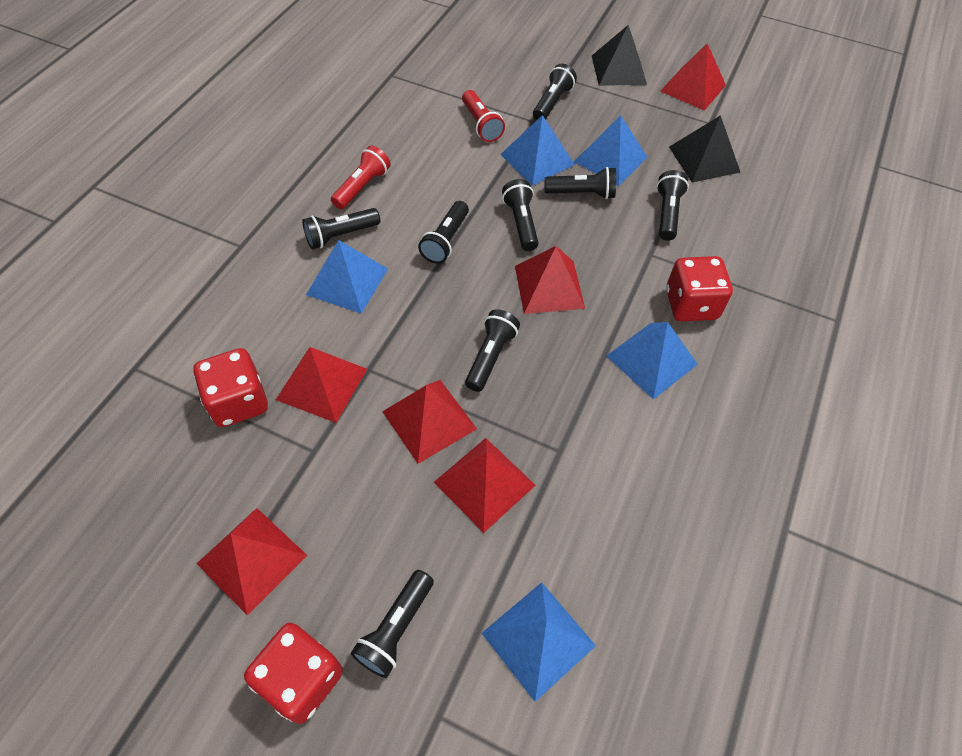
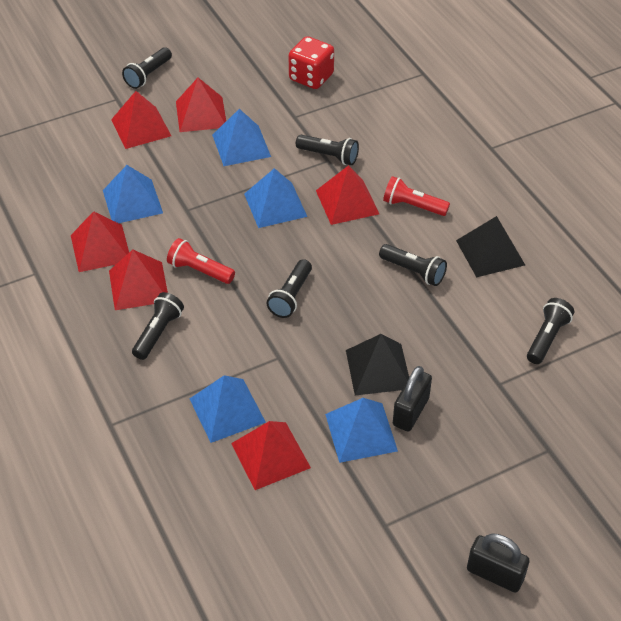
black flashlight: 8 -> 6
black padlock: 0 -> 2
red dice: 3 -> 1

